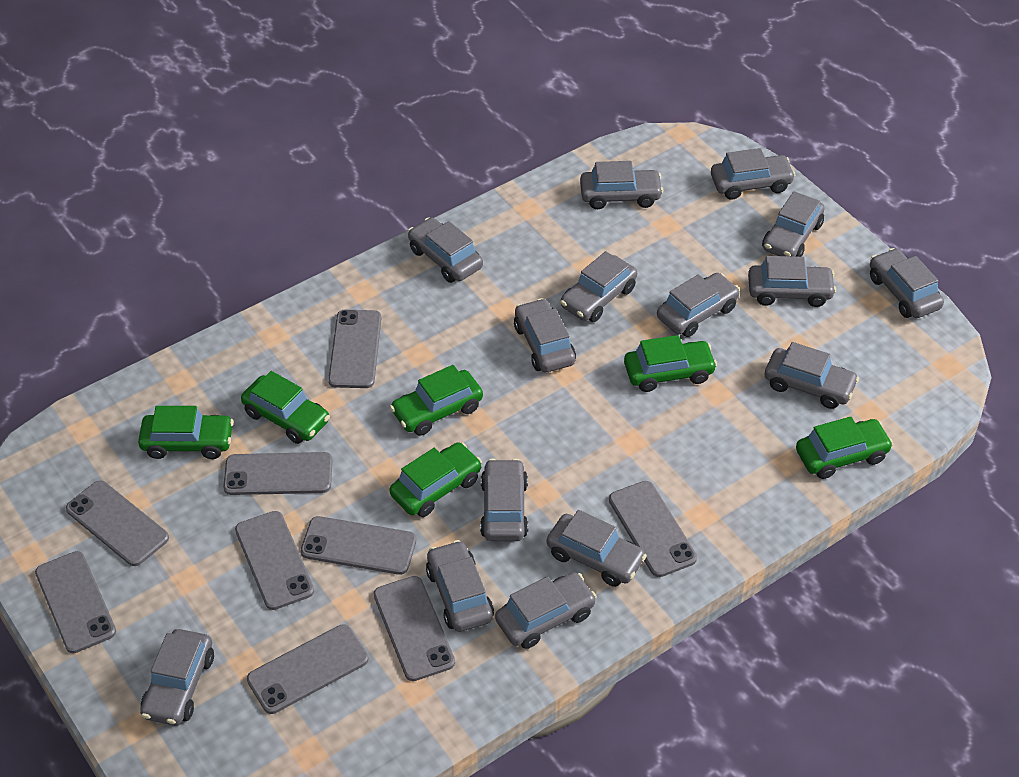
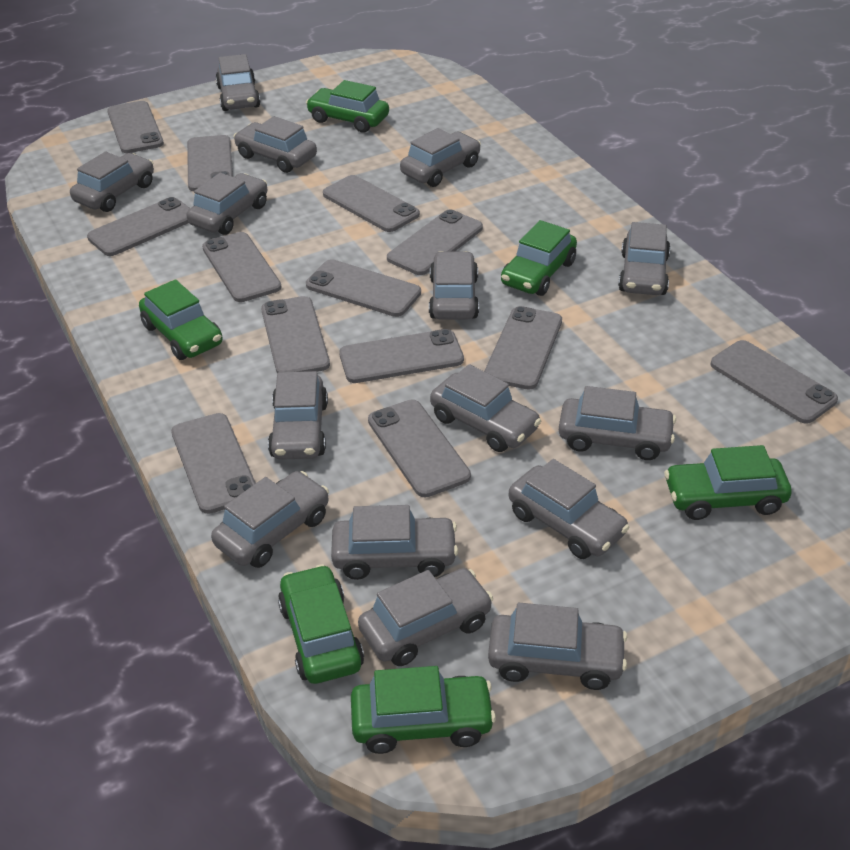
grey phone: 9 -> 13

